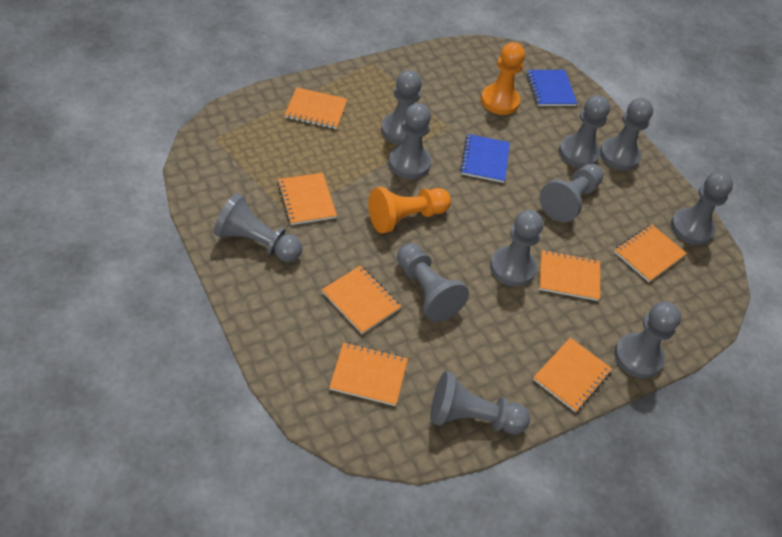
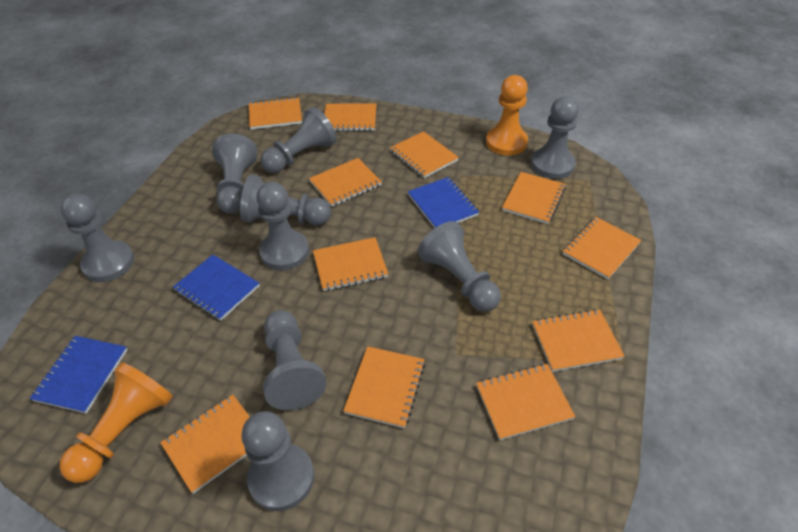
blue notebook: 2 -> 3
grey pawn: 11 -> 9
orange notebook: 7 -> 11

